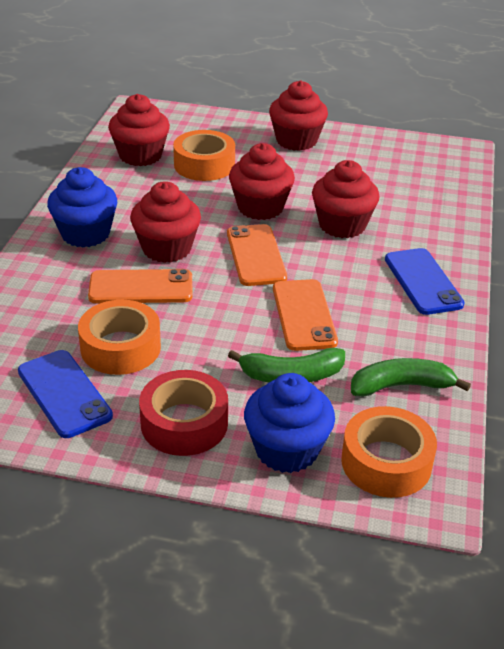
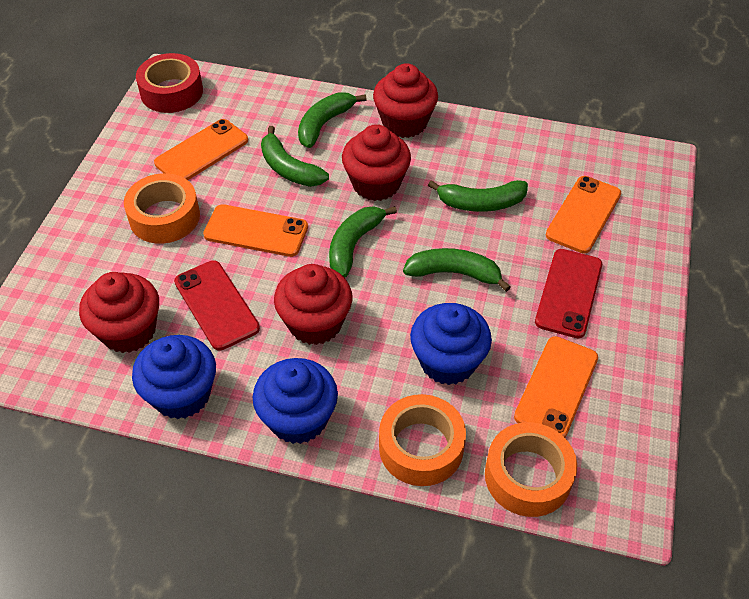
blue cupcake: 2 -> 3
blue phone: 2 -> 0
green banana: 2 -> 5
orange phone: 3 -> 4
red cupcake: 5 -> 4
red phone: 0 -> 2

